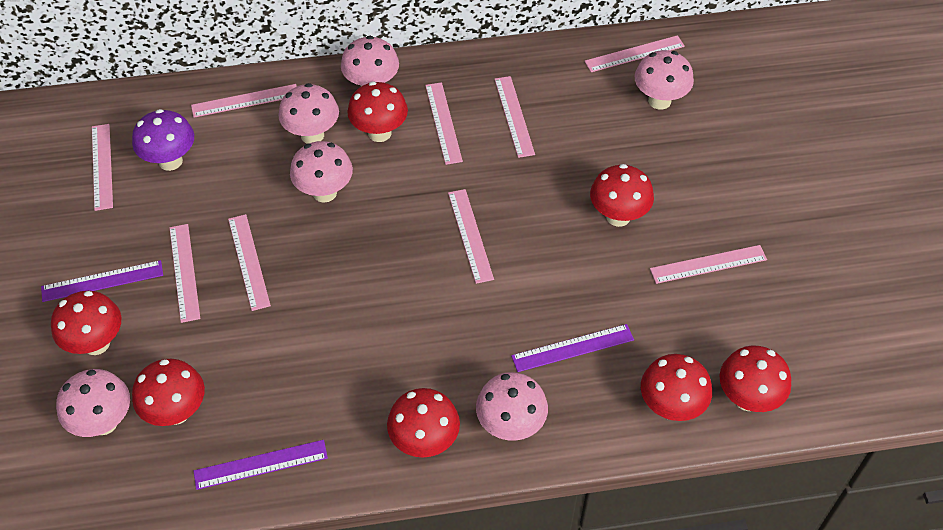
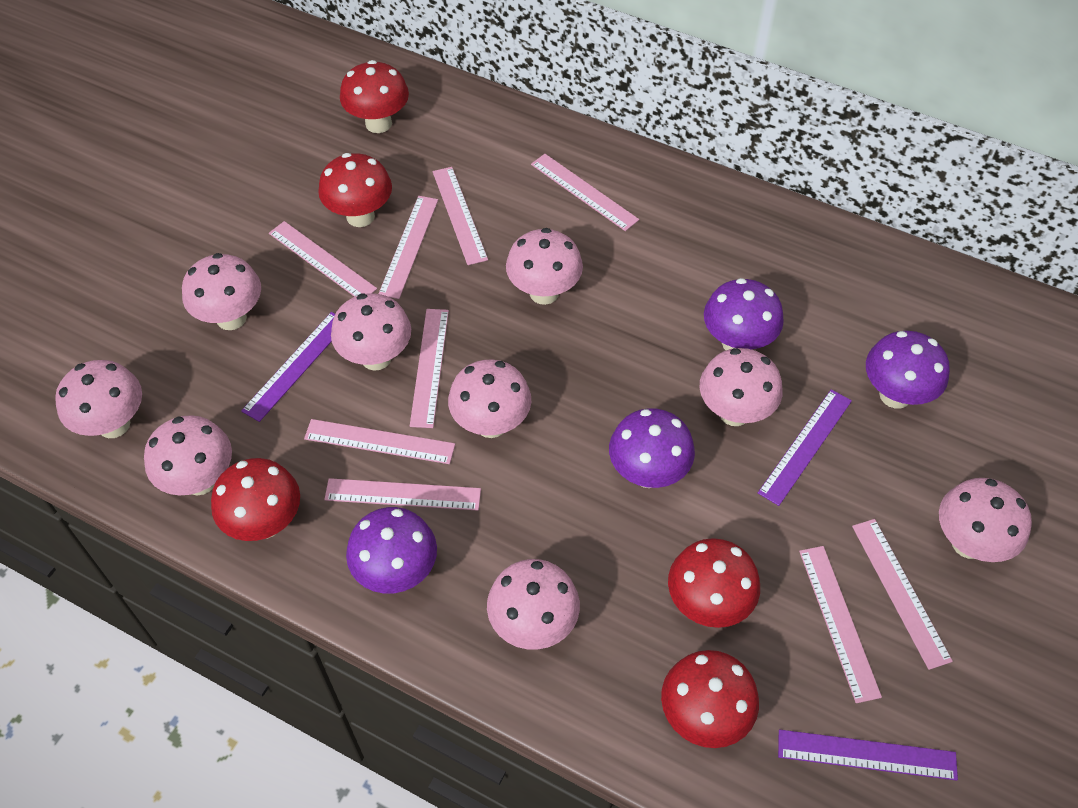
pink mushroom: 6 -> 9
purple mushroom: 1 -> 4
red mushroom: 7 -> 5

